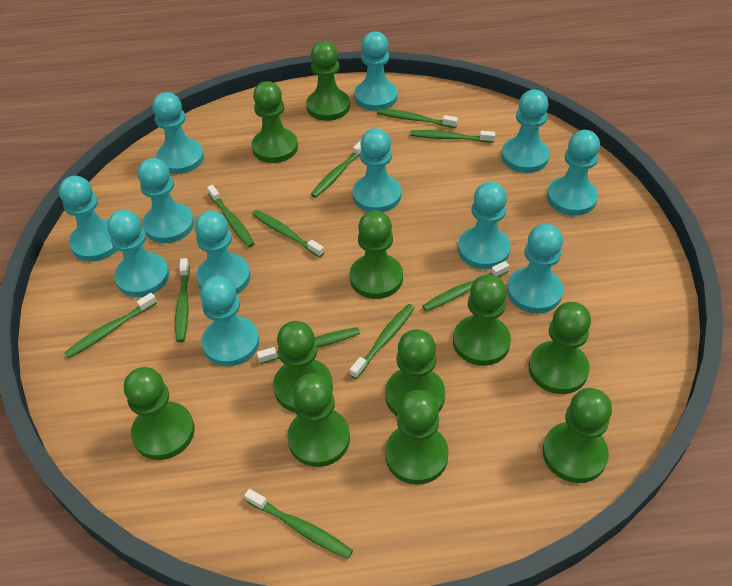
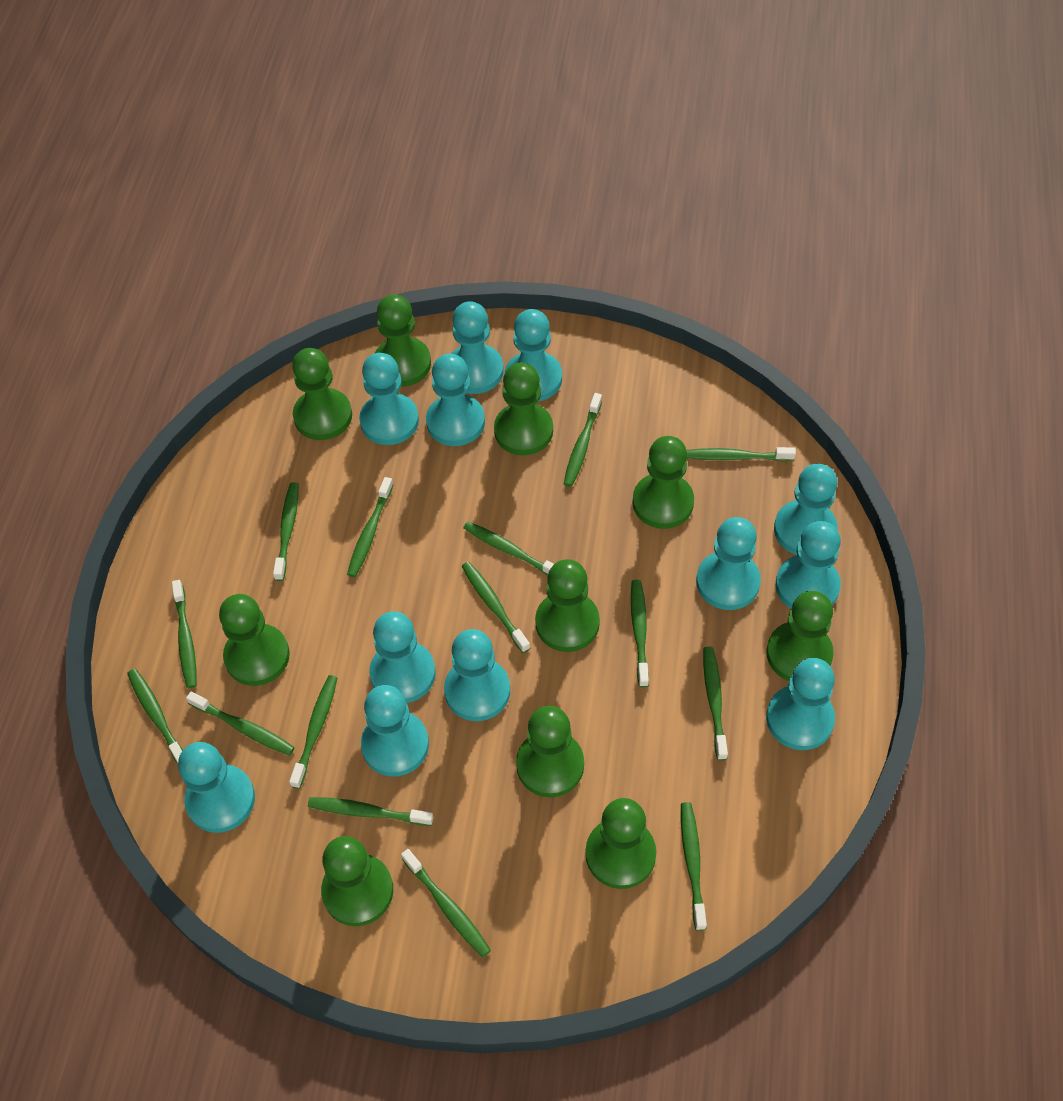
green pawn: 11 -> 10
green toothbrush: 11 -> 15

